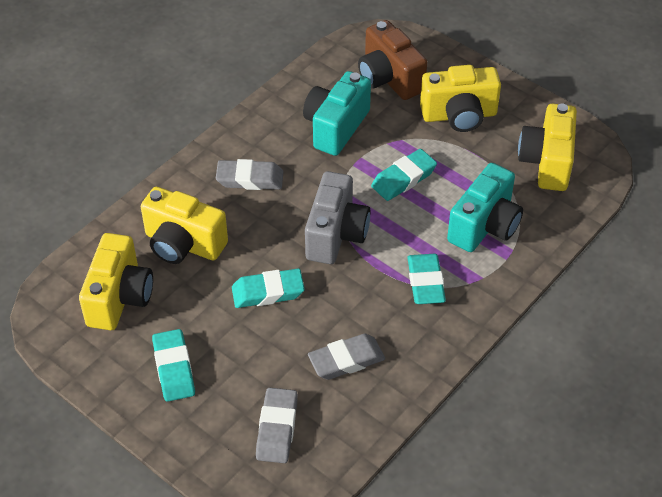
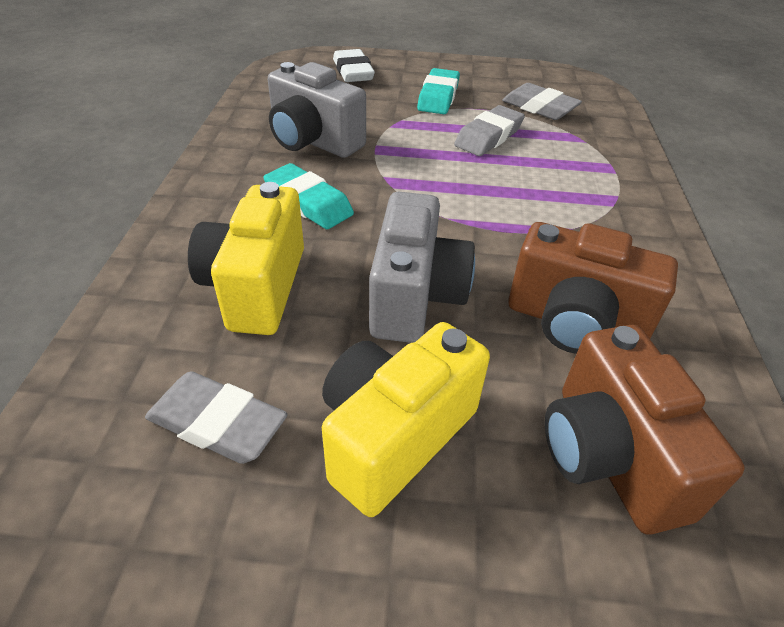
brown camera: 1 -> 2
grey camera: 1 -> 2
turquoise camera: 2 -> 0
turquoise eraser: 4 -> 2
white eraser: 0 -> 1
yellow camera: 4 -> 2

